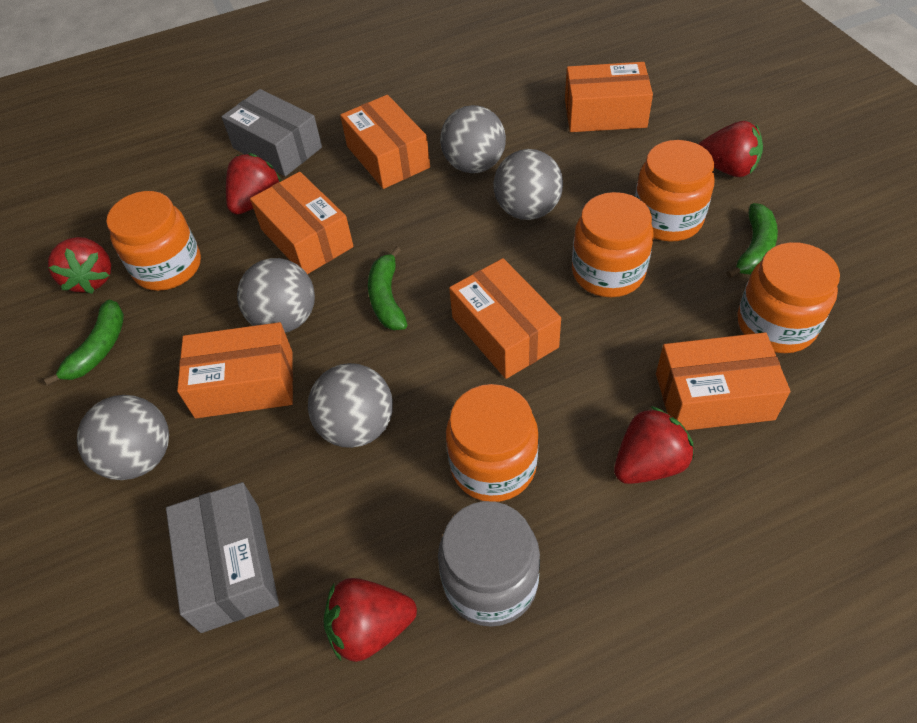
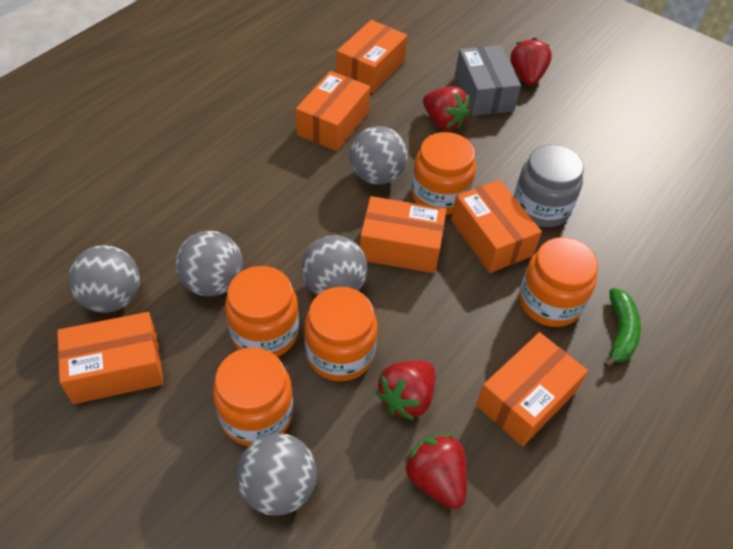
green banana: 3 -> 1
grey box: 2 -> 1
red strawberry: 5 -> 4

